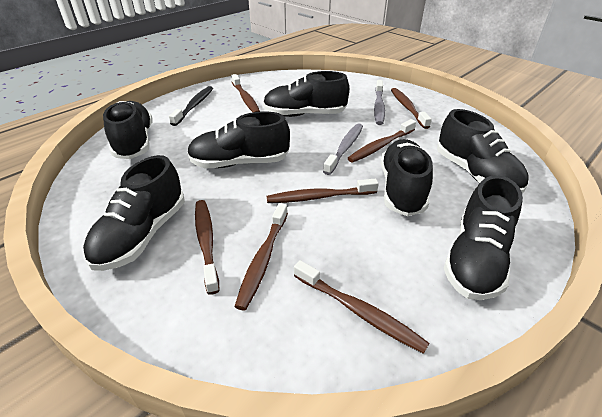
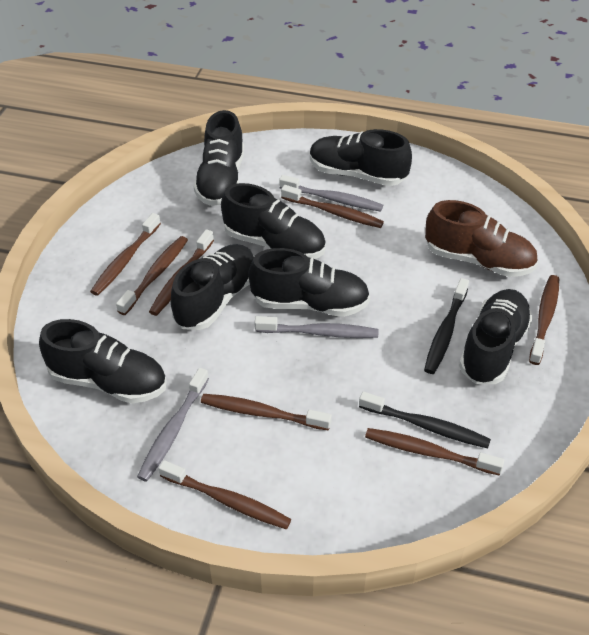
black toothbrush: 1 -> 2
brown shoe: 0 -> 1
brown toothbrush: 7 -> 8
grey toothbrush: 2 -> 3

